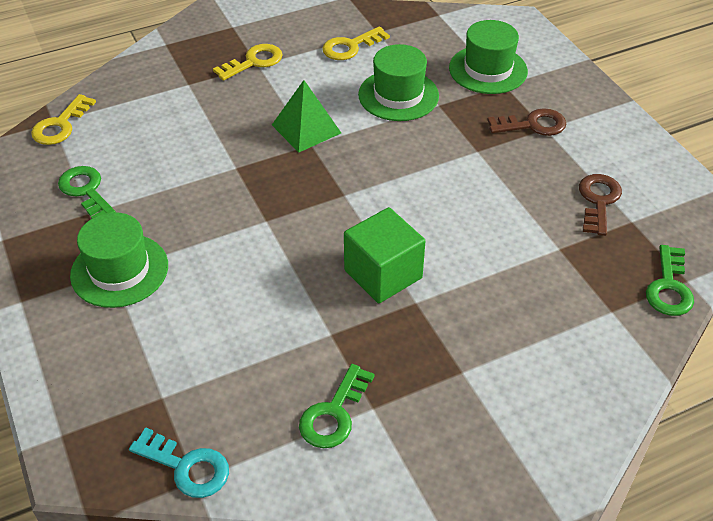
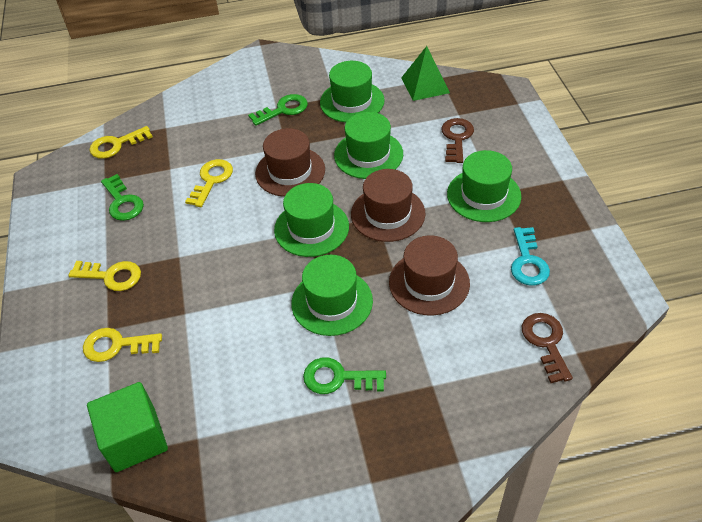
brown hat: 0 -> 3
green hat: 3 -> 5
yellow key: 3 -> 4

